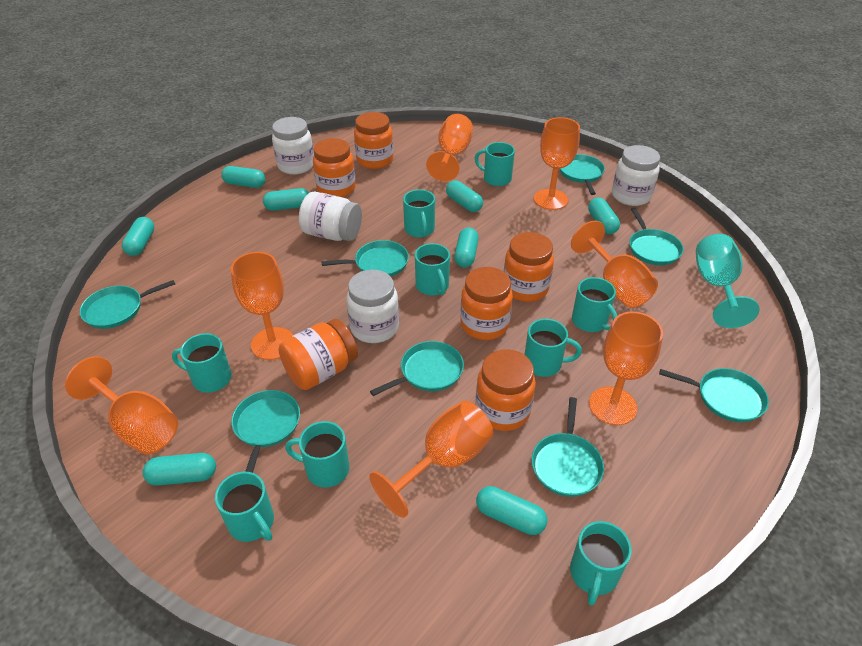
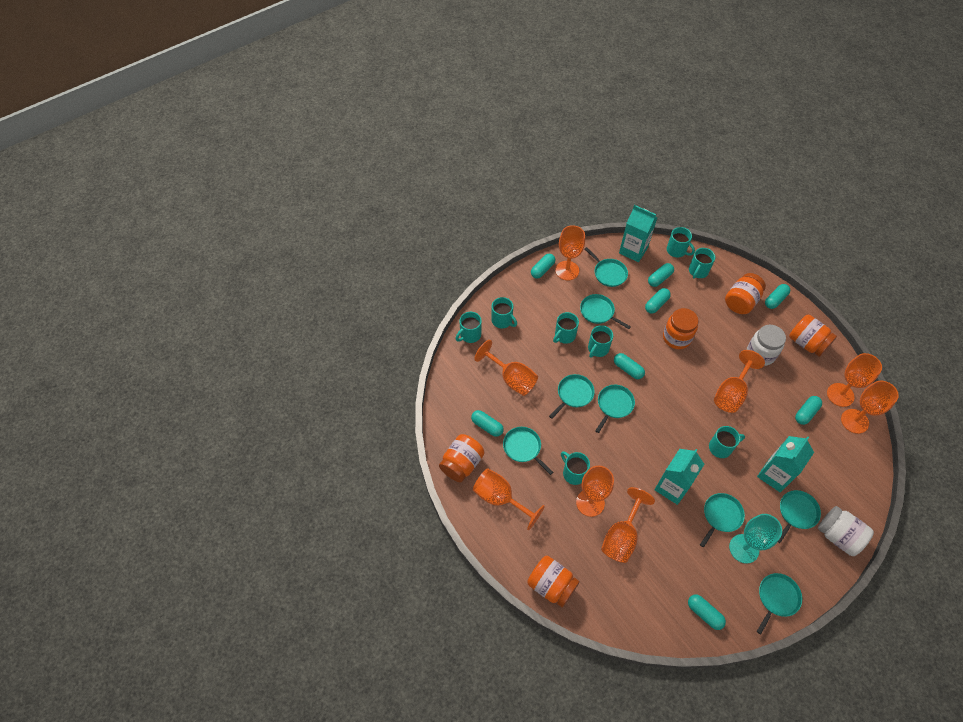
orange goblet: 7 -> 8
orange jar: 6 -> 5
turquoise carton: 0 -> 3
turquoise mug: 9 -> 8
white jar: 4 -> 2

